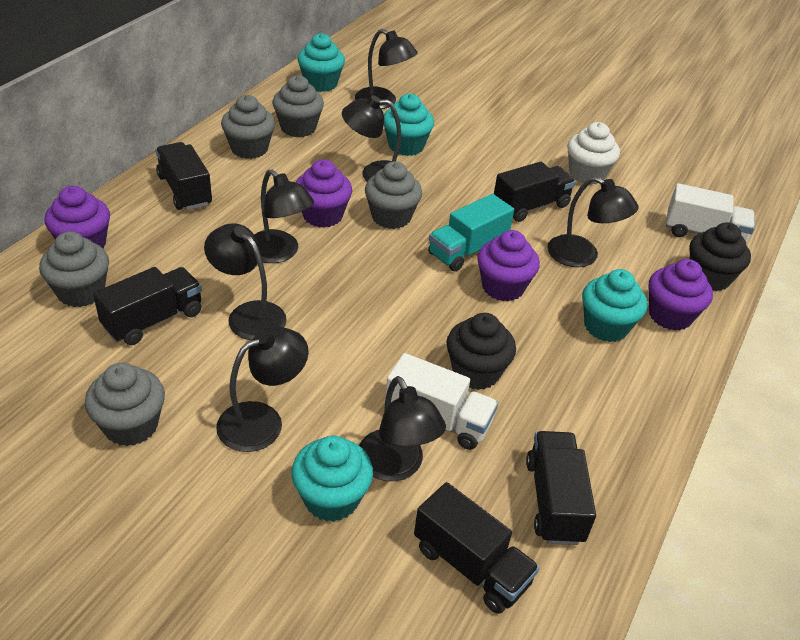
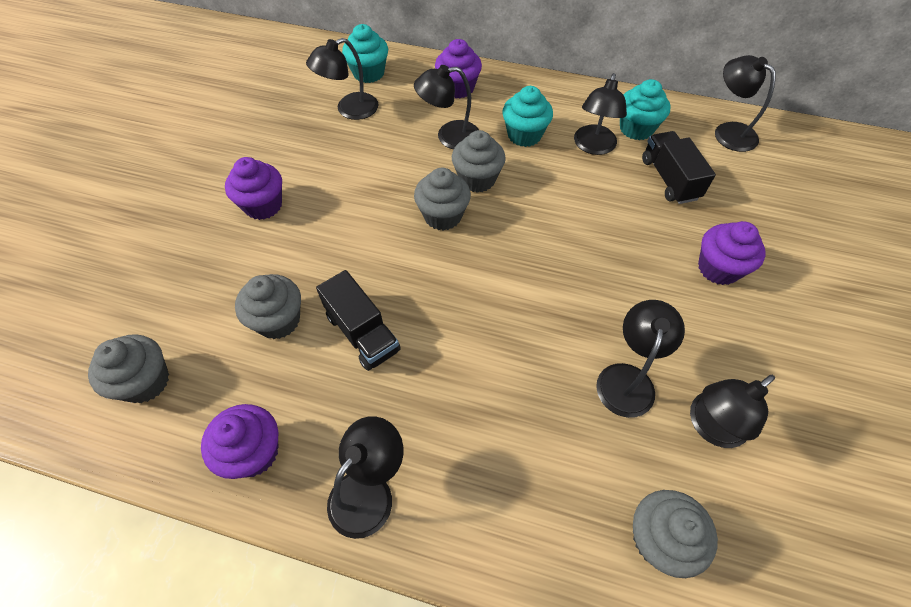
black cupcake: 2 -> 0
black truck: 5 -> 2
turquoise cupcake: 4 -> 3
turquoise truck: 1 -> 0
white cupcake: 1 -> 0
white truck: 2 -> 0

